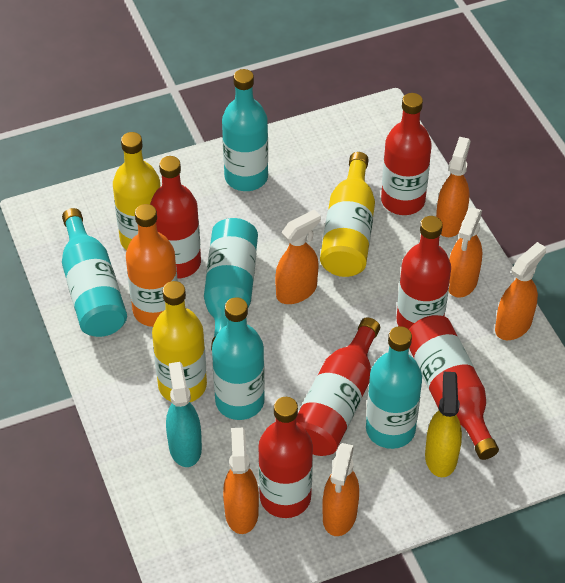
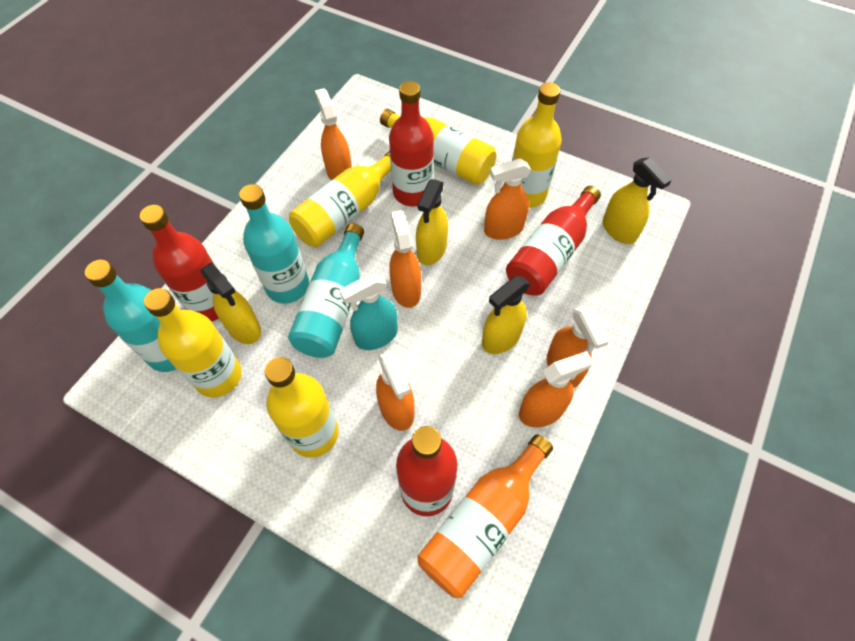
red bottle: 6 -> 4
turquoise bottle: 5 -> 3
yellow bottle: 3 -> 5
yellow spray bottle: 1 -> 4

